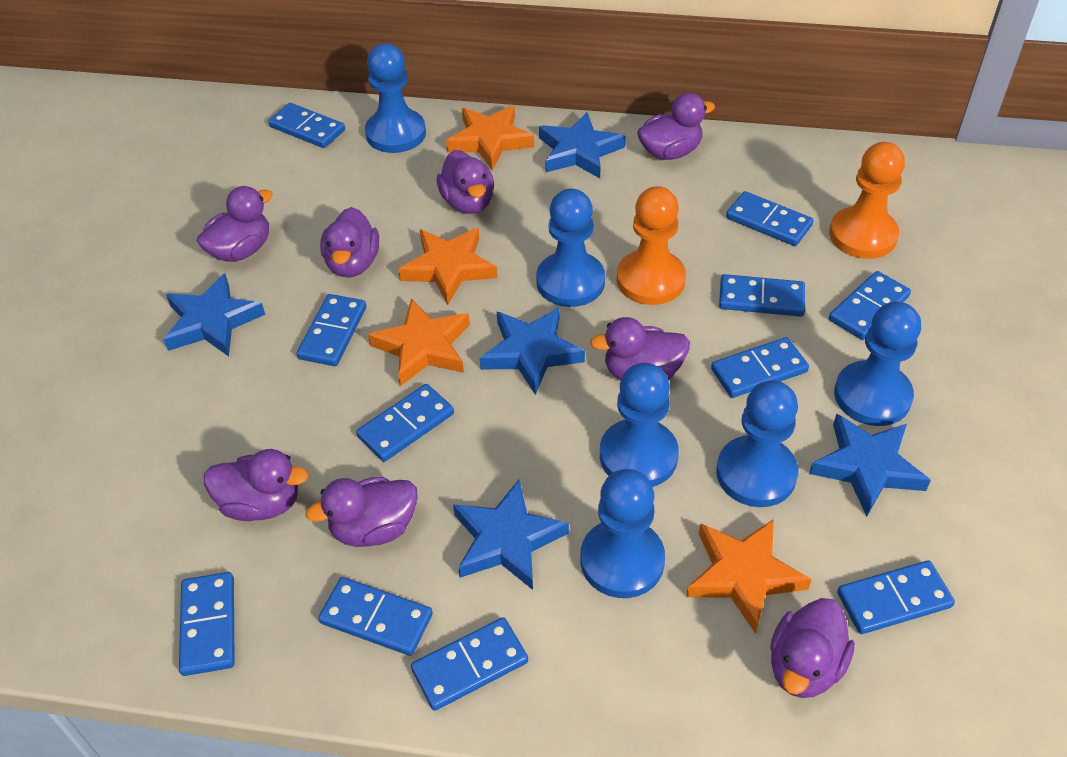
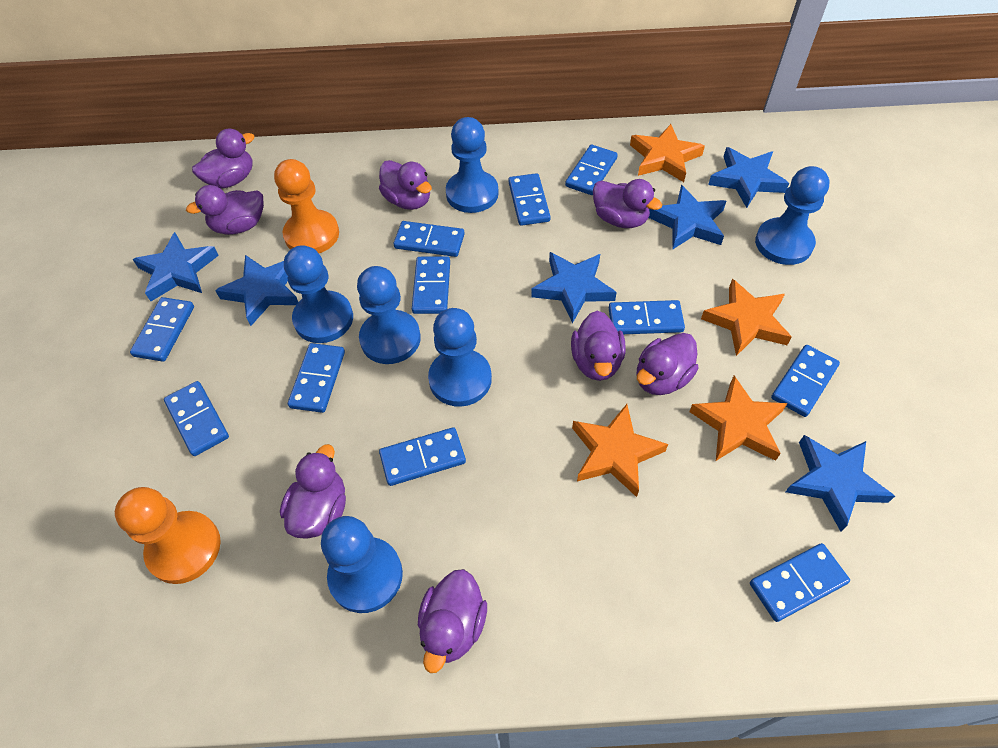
blue star: 5 -> 6

